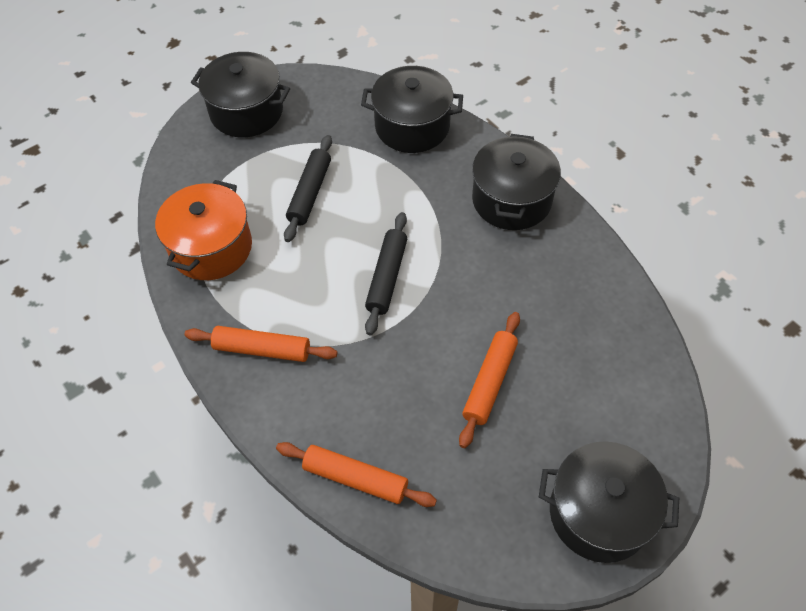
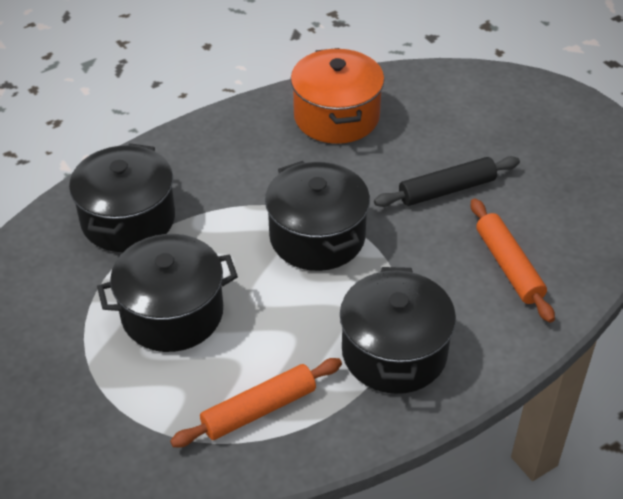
black rolling pin: 2 -> 1
orange rolling pin: 3 -> 2

